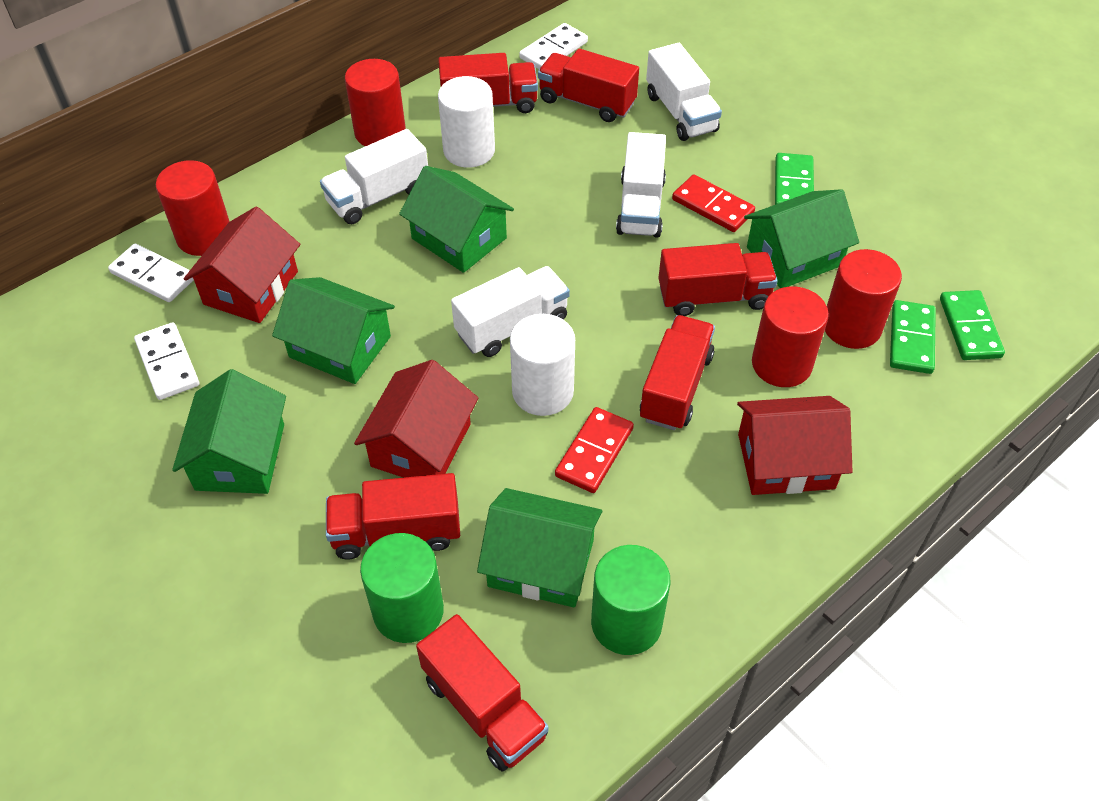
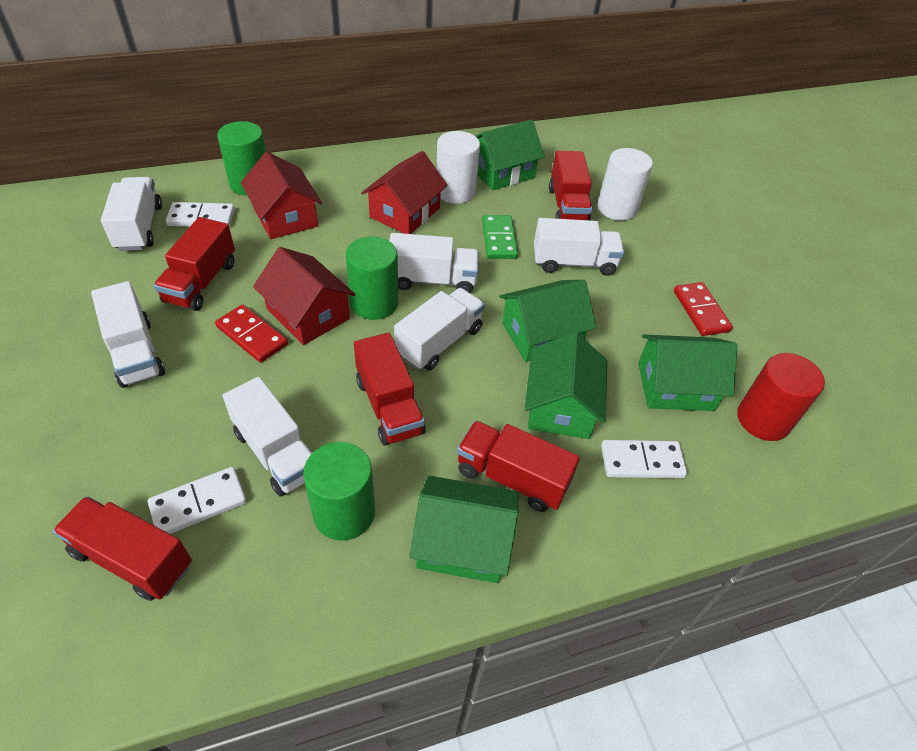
green cylinder: 2 -> 3
green domino: 3 -> 1
red cylinder: 4 -> 1
red truck: 6 -> 5
white truck: 4 -> 6

